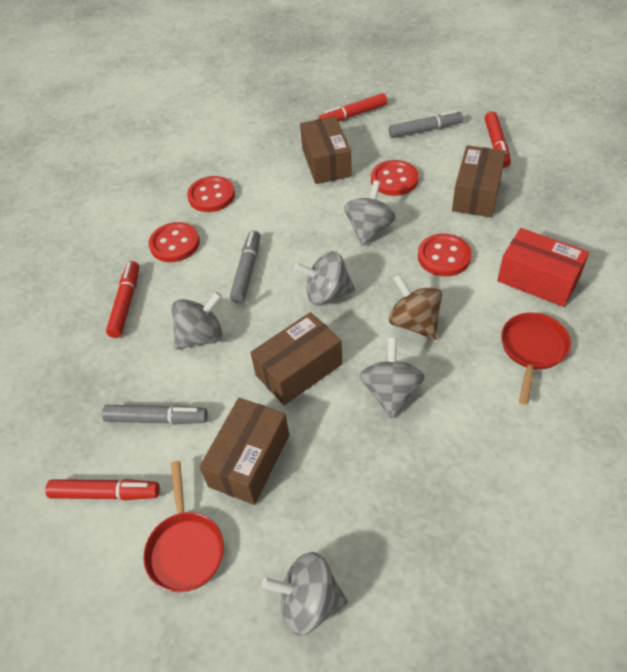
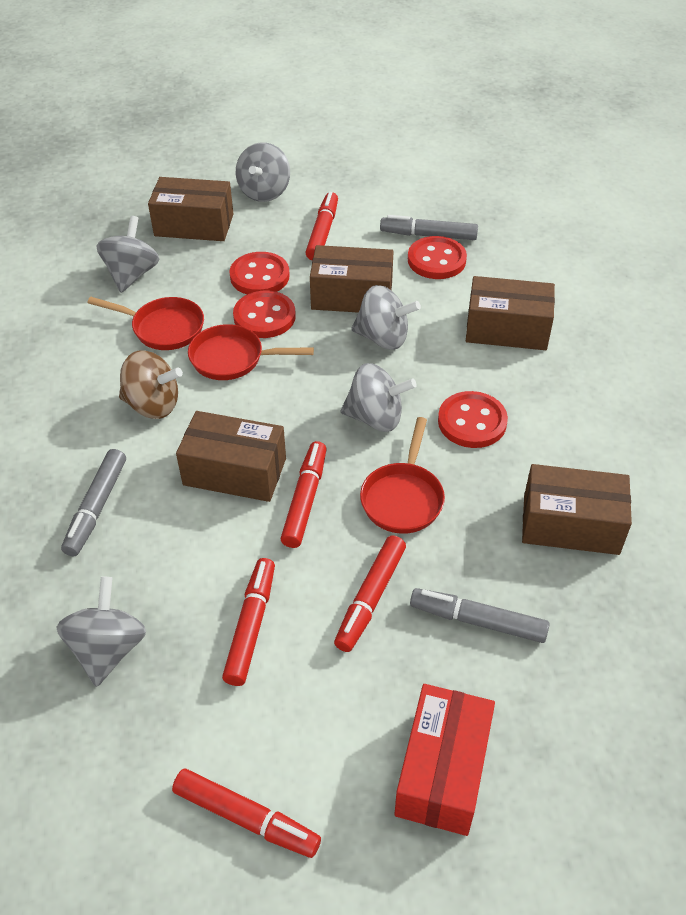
brown box: 4 -> 5
red marker: 4 -> 5
red pan: 2 -> 3

